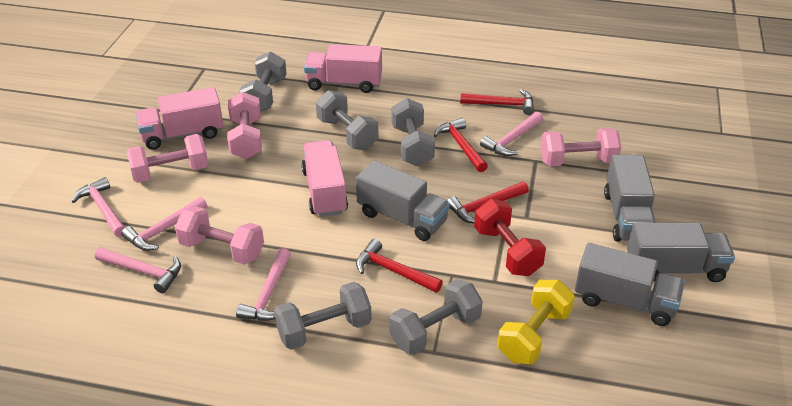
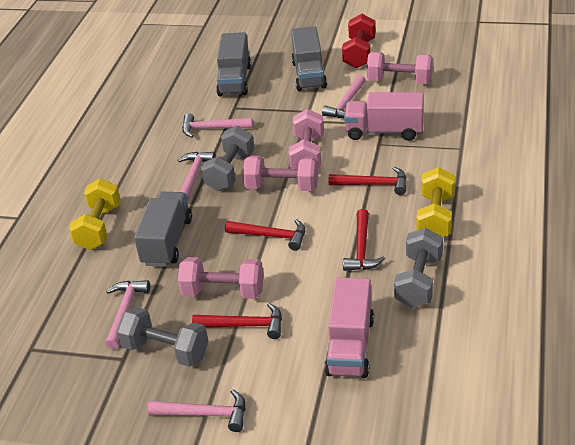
grey dumbbell: 5 -> 3
grey truck: 4 -> 3
pink truck: 3 -> 2
yellow dumbbell: 1 -> 2

